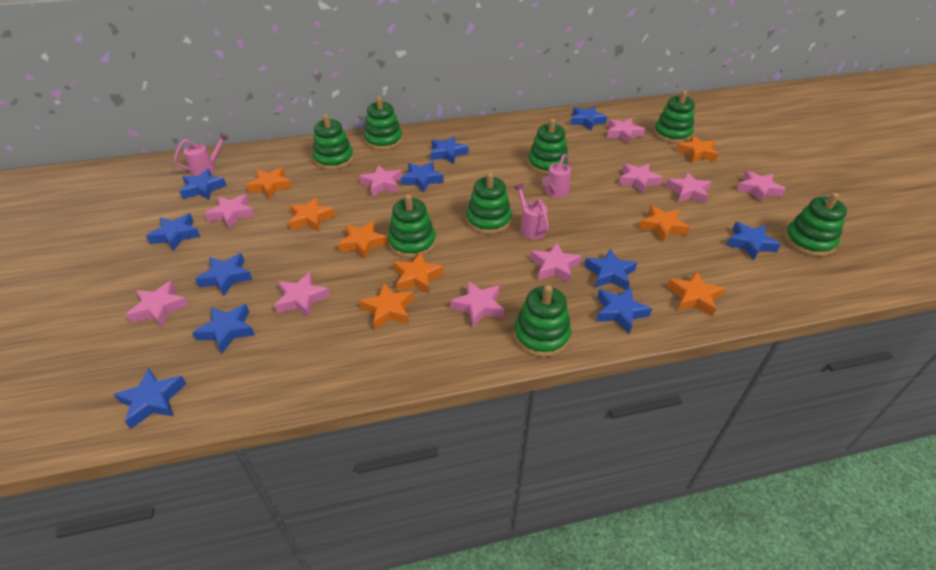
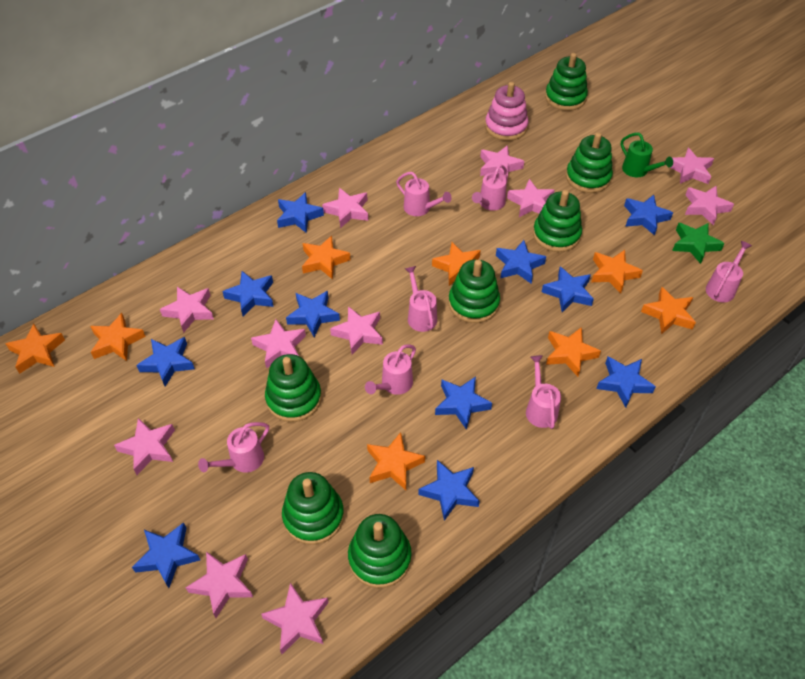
green stacking toy: 8 -> 7
green star: 0 -> 1
green watering can: 0 -> 1
pink stacking toy: 0 -> 1
pink star: 10 -> 11
pink watering can: 3 -> 7

